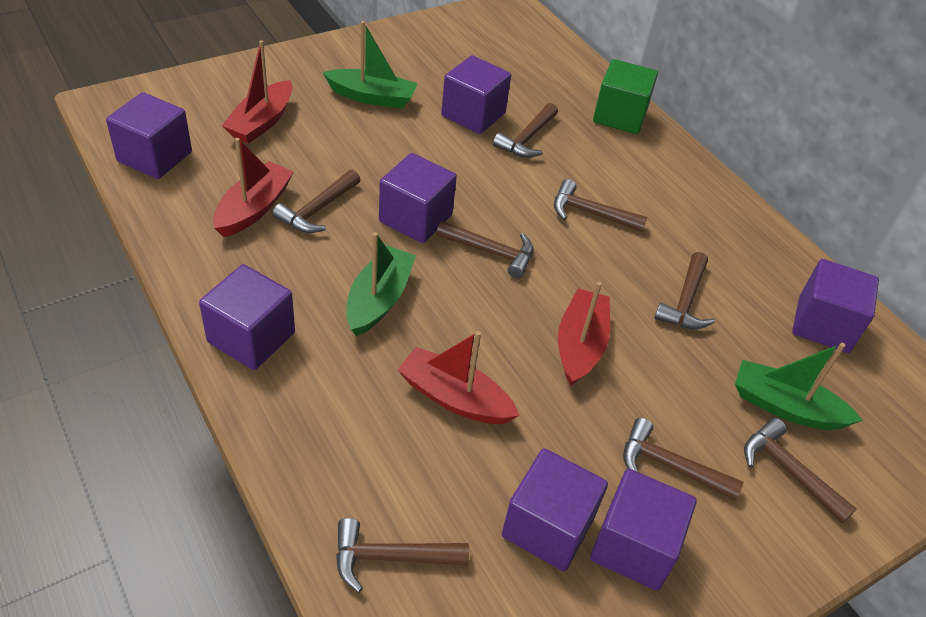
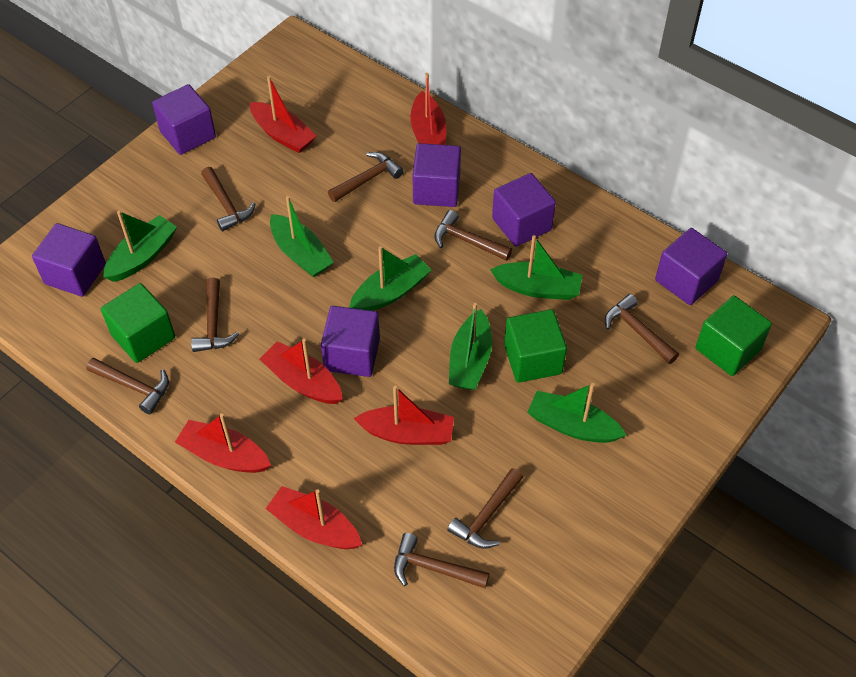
green boat: 3 -> 6
green cube: 1 -> 3
purple cube: 7 -> 6
red boat: 4 -> 6

